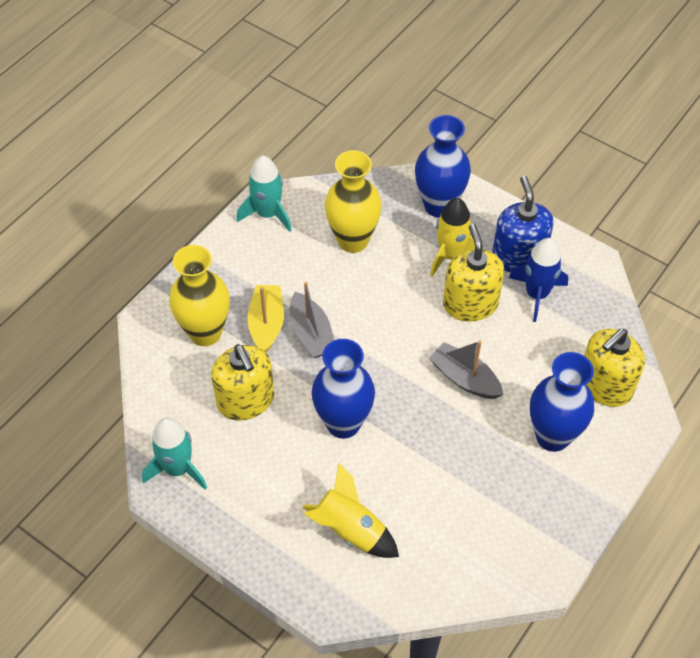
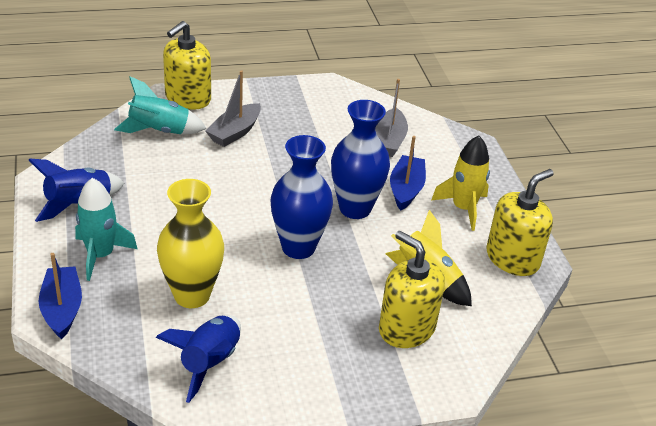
blue boat: 0 -> 2
blue rocket: 1 -> 2
blue soap dispenser: 1 -> 0
blue vase: 3 -> 2
yellow boat: 1 -> 0
yellow vase: 2 -> 1

